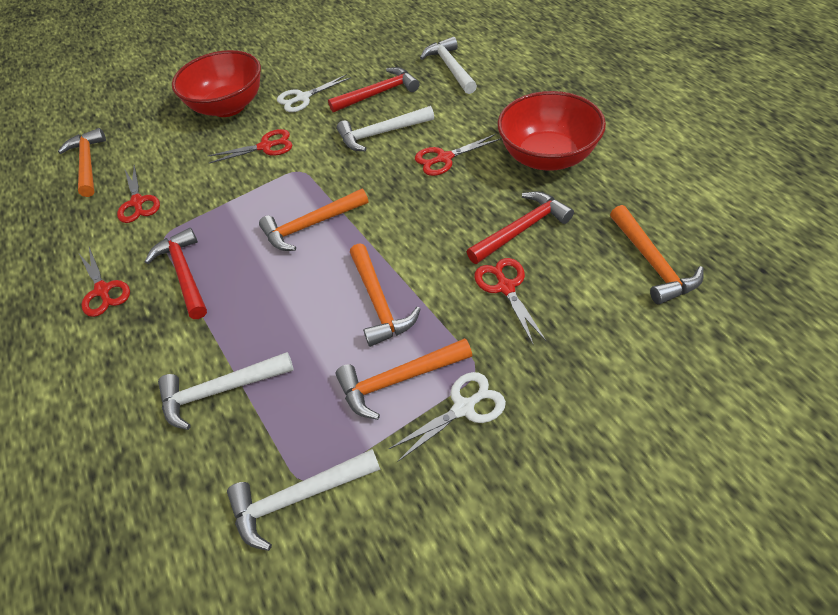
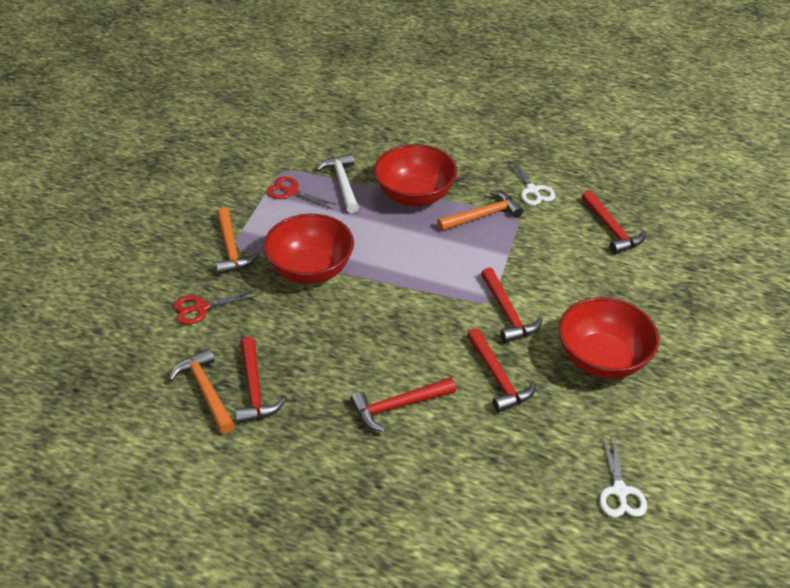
orange hammer: 5 -> 3
red bowl: 2 -> 3
red hammer: 3 -> 5
red scissors: 5 -> 2
white hammer: 4 -> 1

